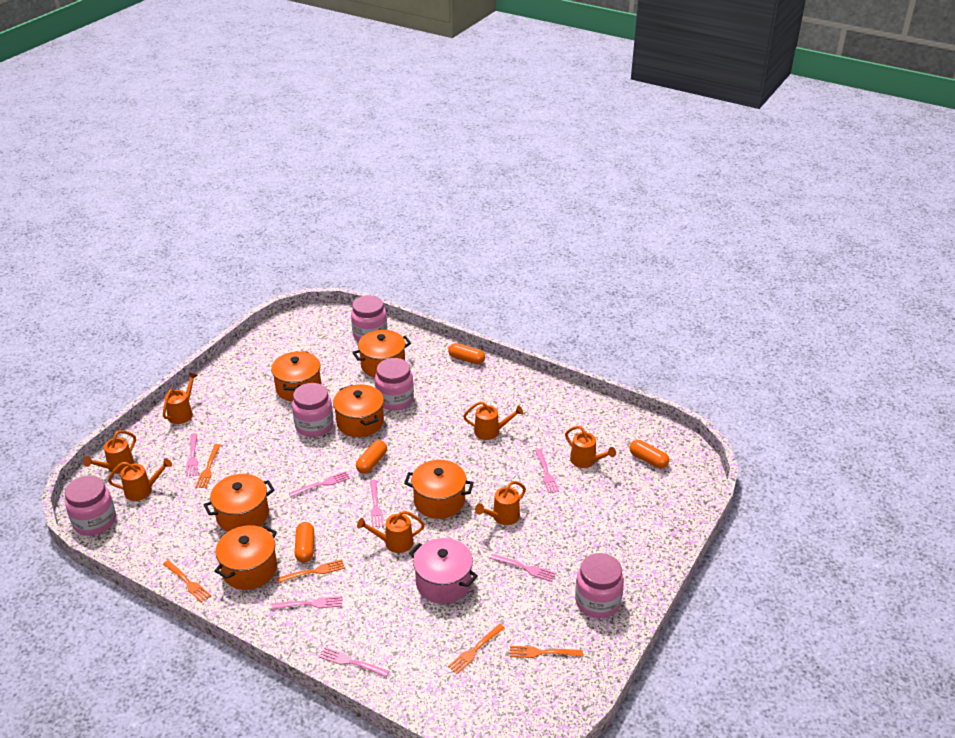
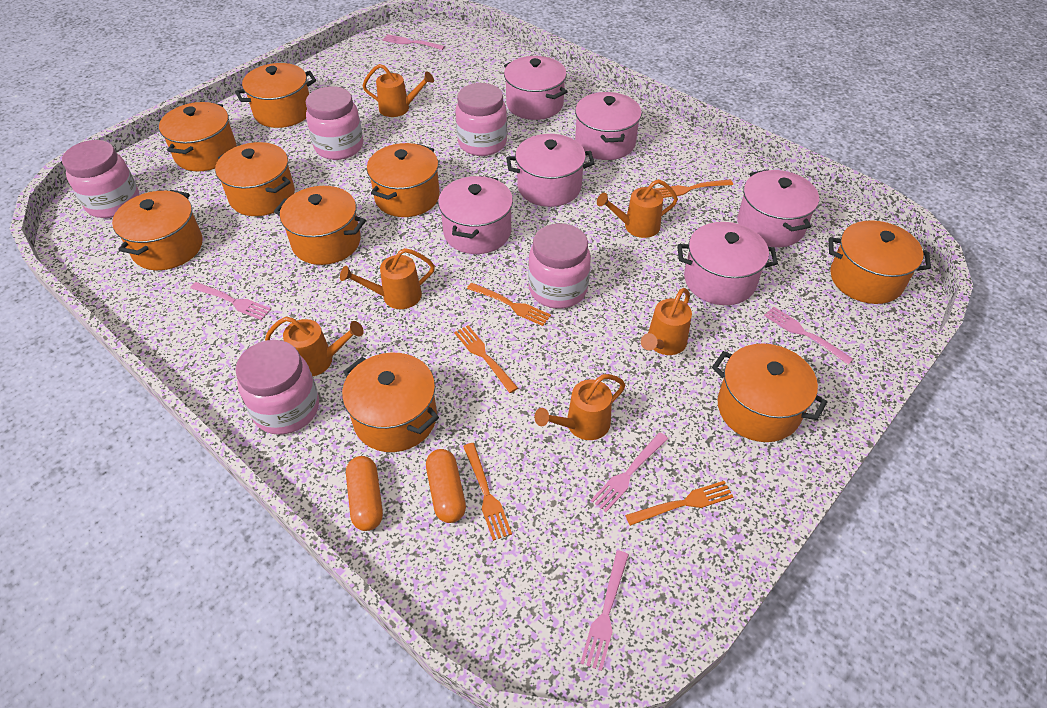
orange capsule: 4 -> 2
orange pot: 6 -> 9
orange watering can: 7 -> 6
pink fork: 7 -> 5
pink pot: 1 -> 6

